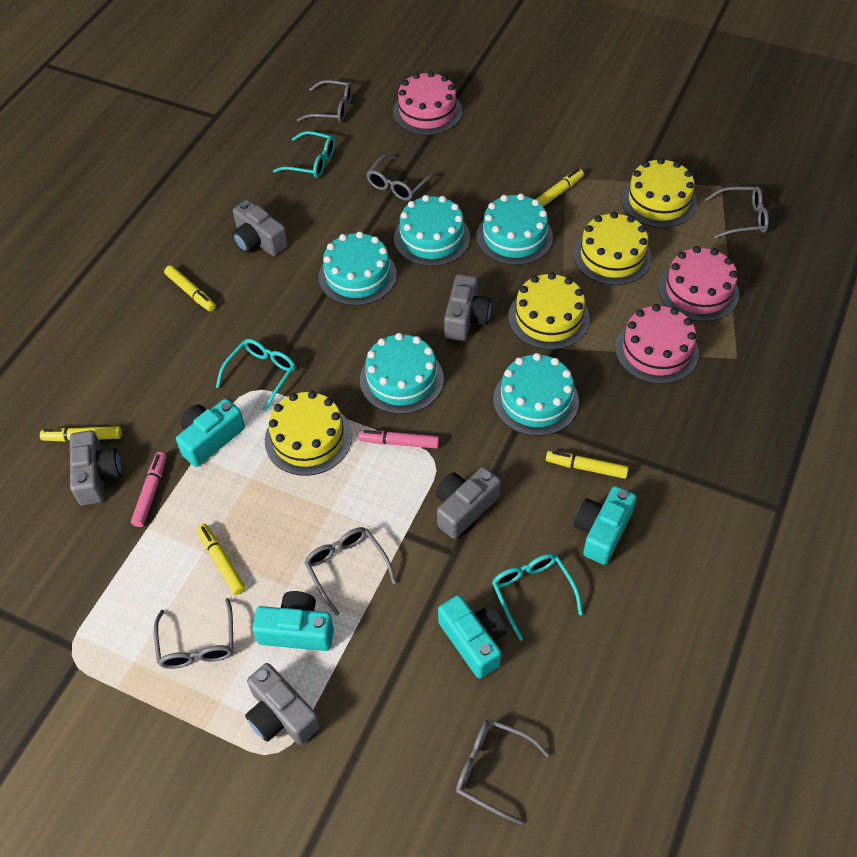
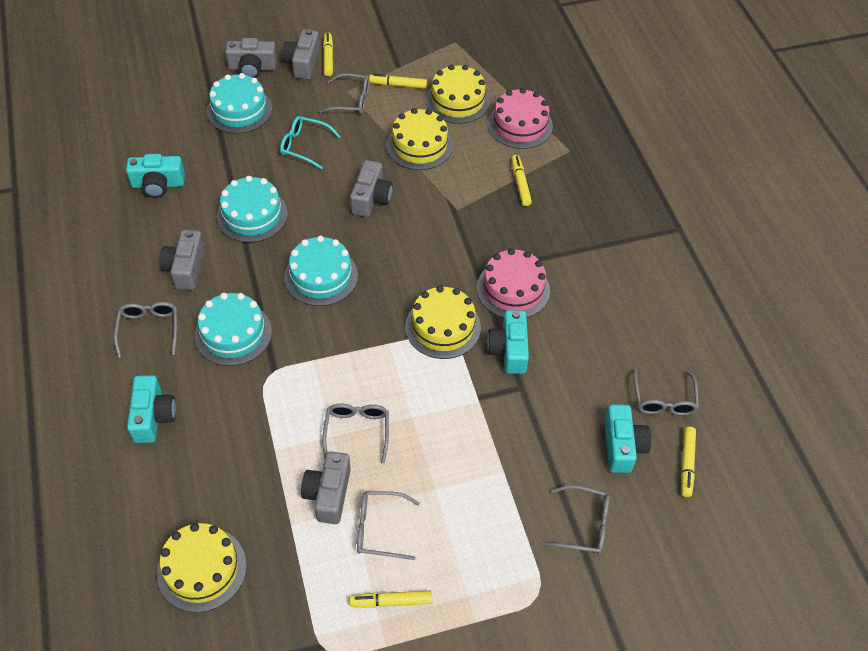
pink cake: 3 -> 2
pink marker: 2 -> 0
turquoise cake: 5 -> 4
turquoise glasses: 3 -> 1

